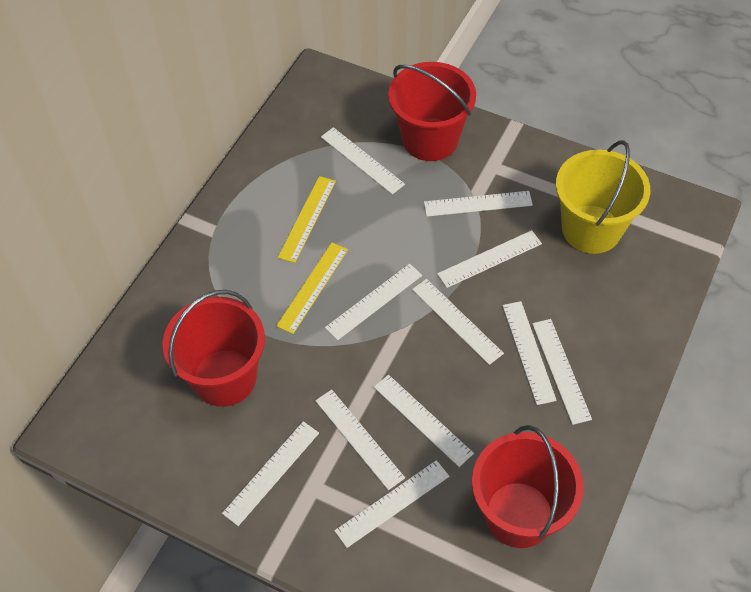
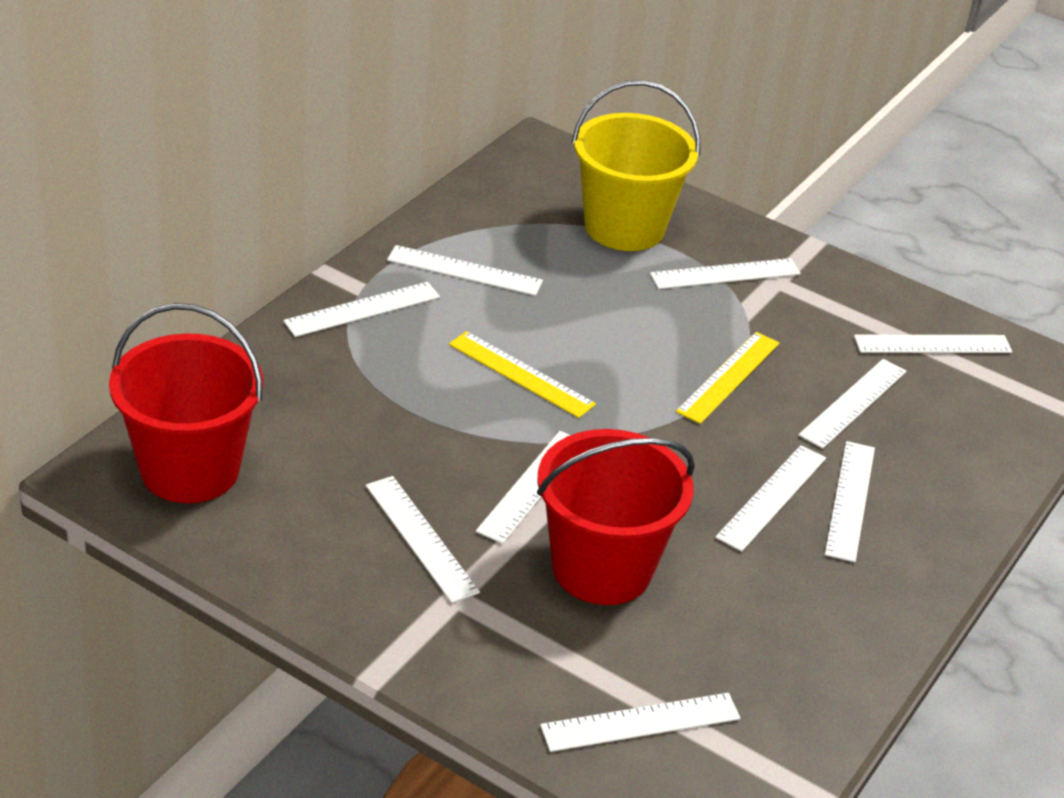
red bucket: 3 -> 2
white ruler: 11 -> 10

